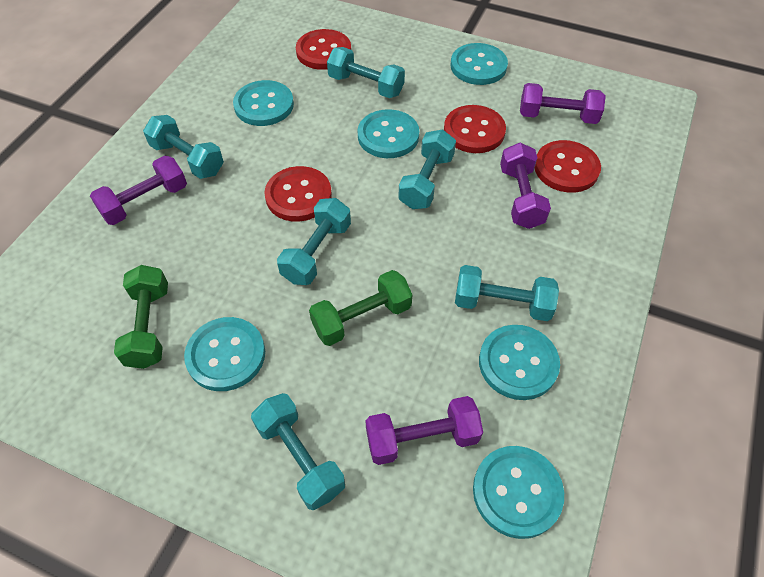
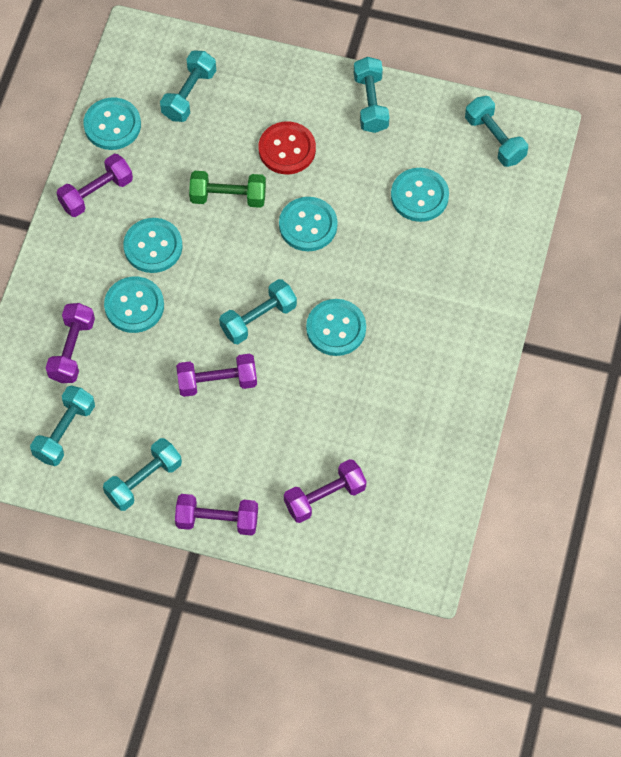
green dumbbell: 2 -> 1
purple dumbbell: 4 -> 5
red button: 4 -> 1

